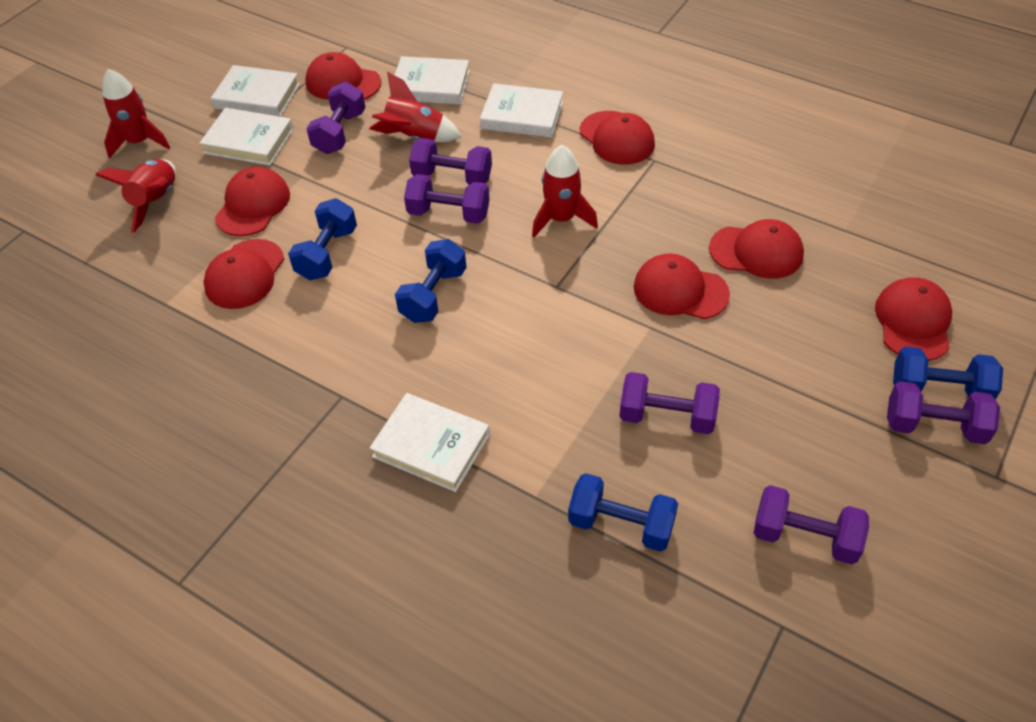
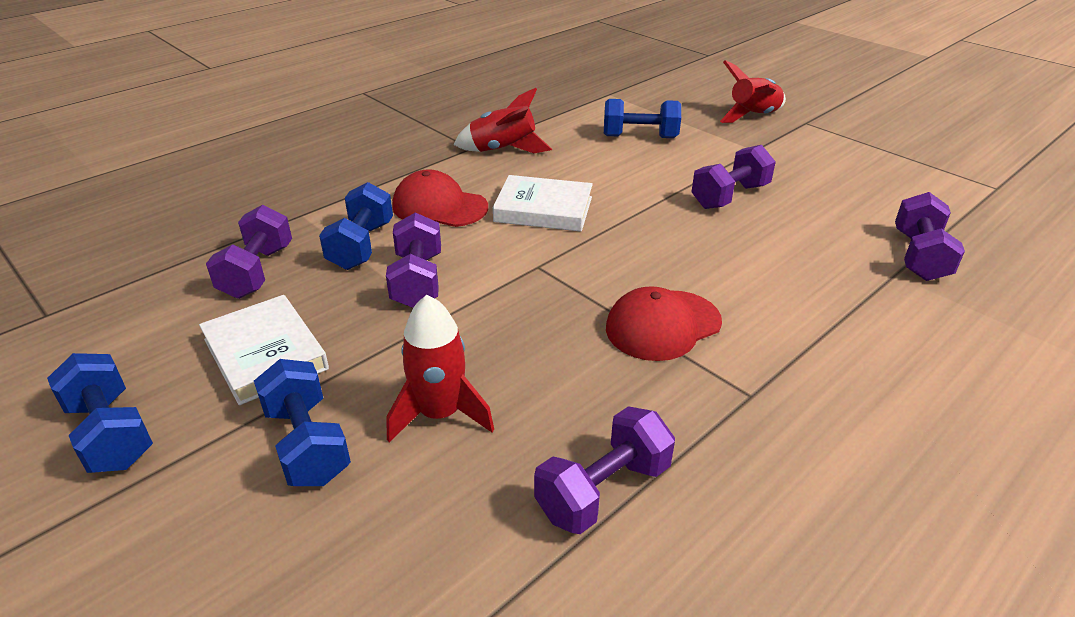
purple dumbbell: 6 -> 5
red cap: 7 -> 2
red rocket: 4 -> 3
white book: 5 -> 2

